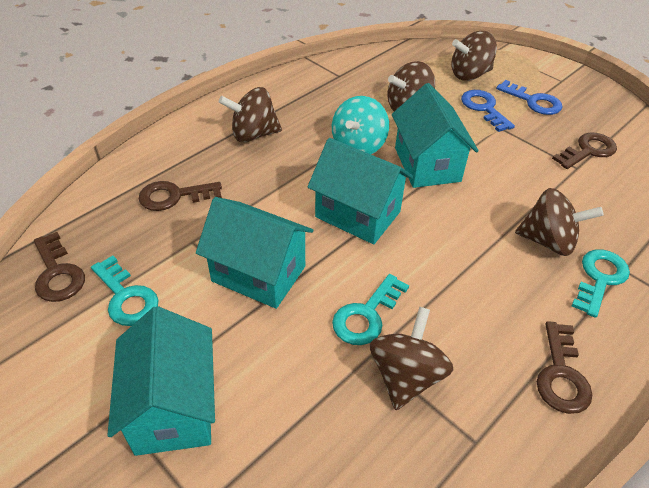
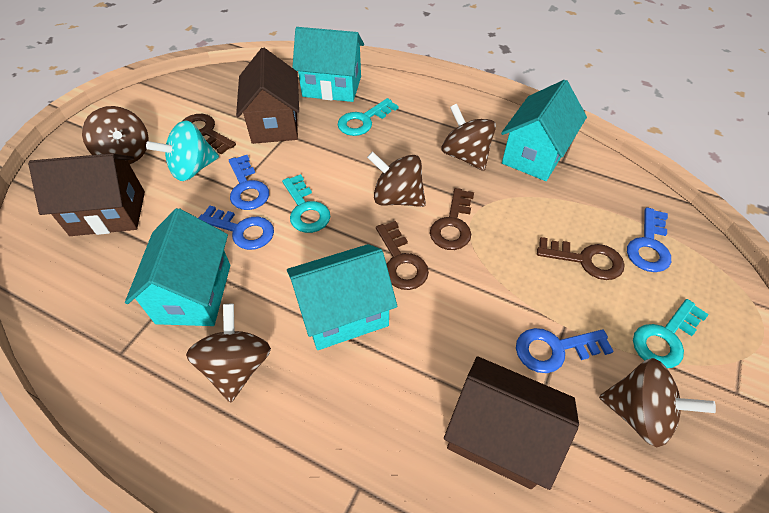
blue key: 2 -> 4
brown house: 0 -> 3

